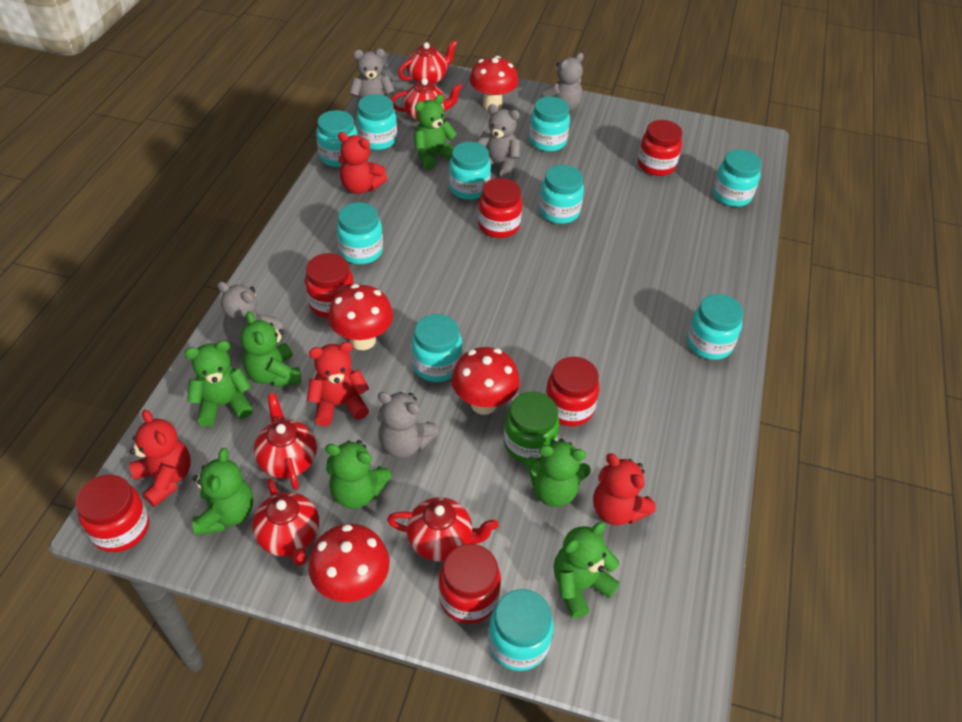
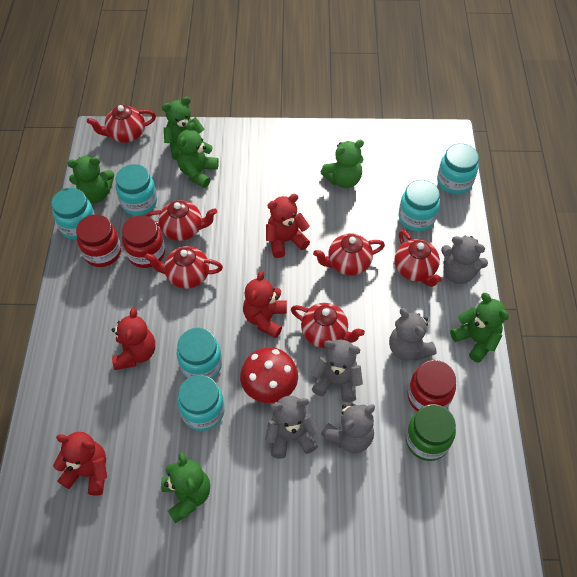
green teddy bear: 7 -> 6
red jar: 6 -> 3
red mushroom: 4 -> 1
red teapot: 5 -> 6
turquoise jar: 10 -> 6

